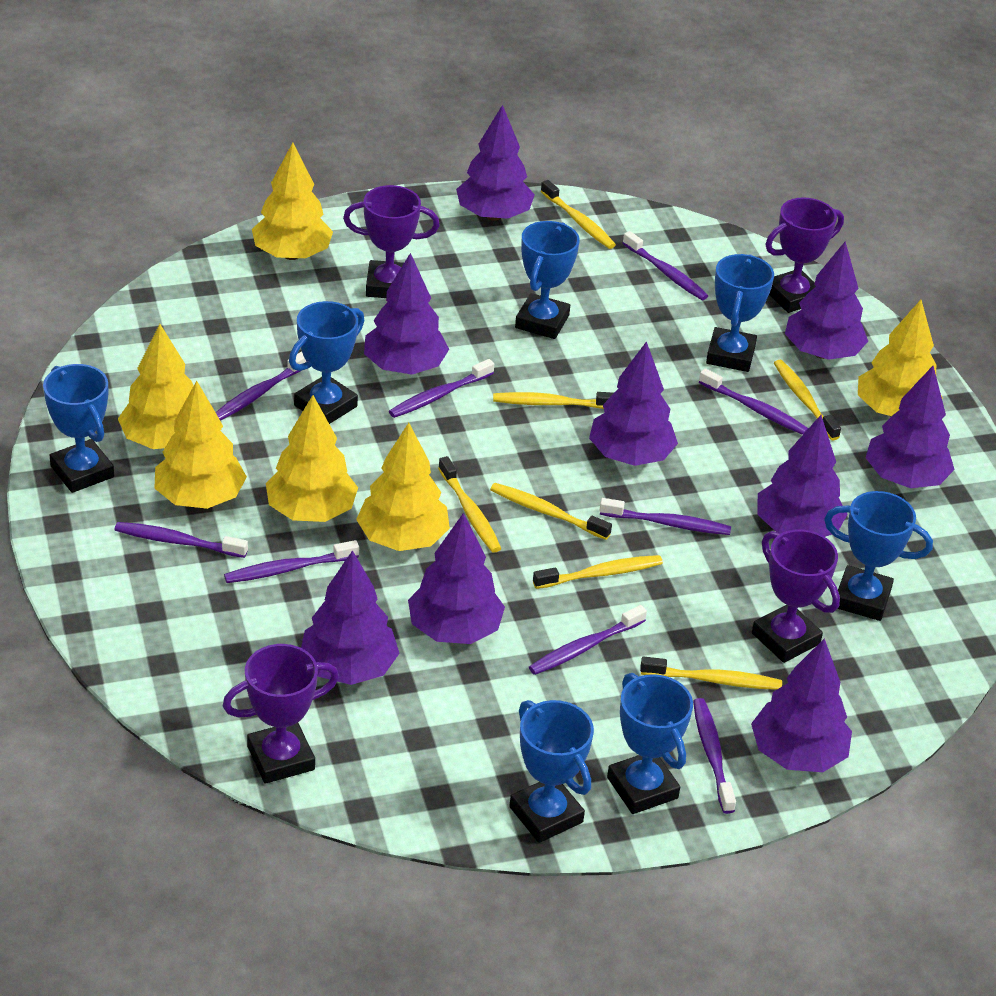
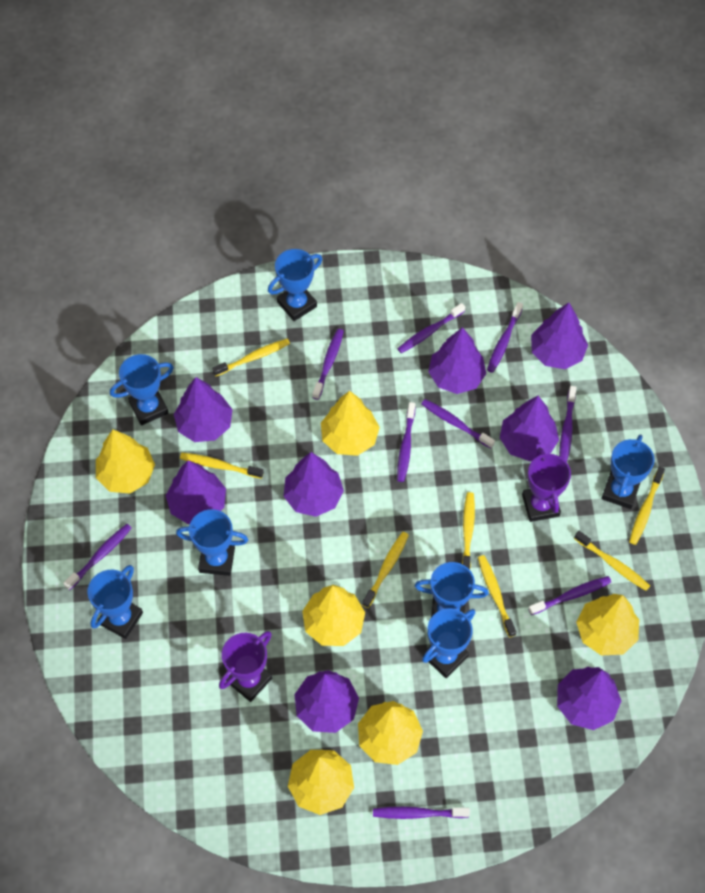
purple tree: 9 -> 8
purple trophy: 4 -> 2

